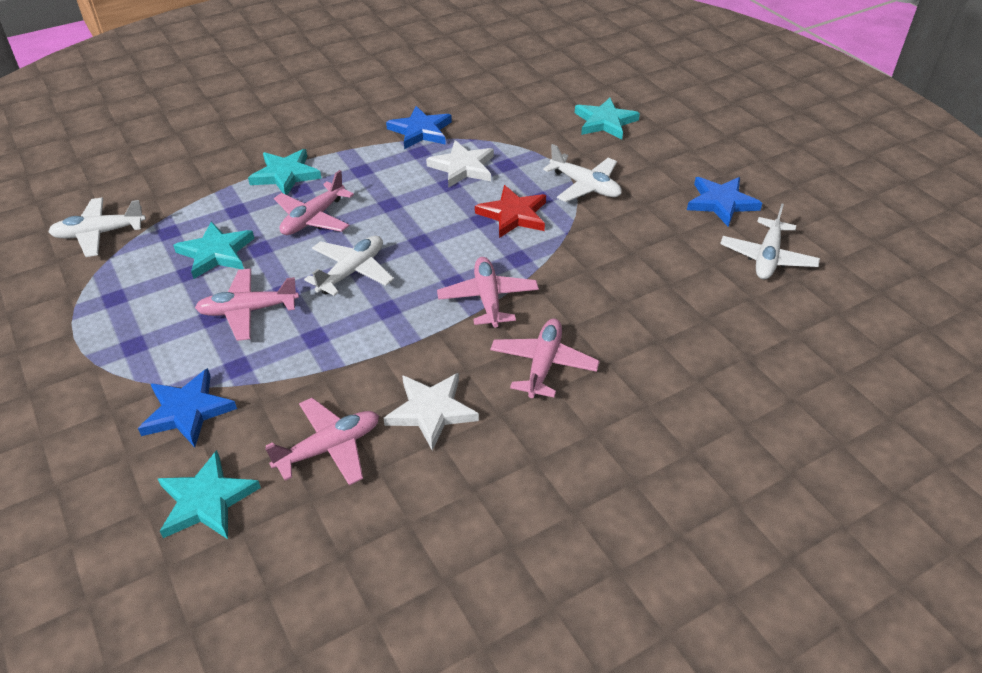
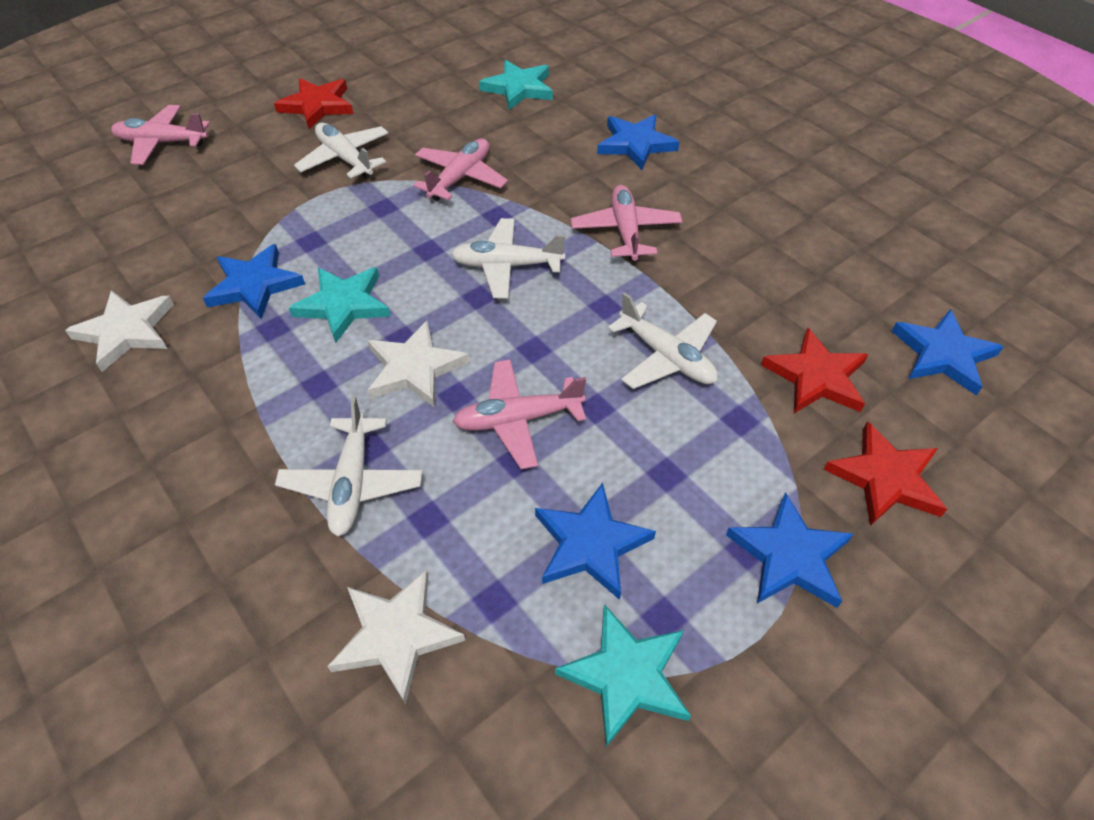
blue star: 3 -> 5
pink plane: 5 -> 4
red star: 1 -> 3
turquoise star: 4 -> 3
white star: 2 -> 3

